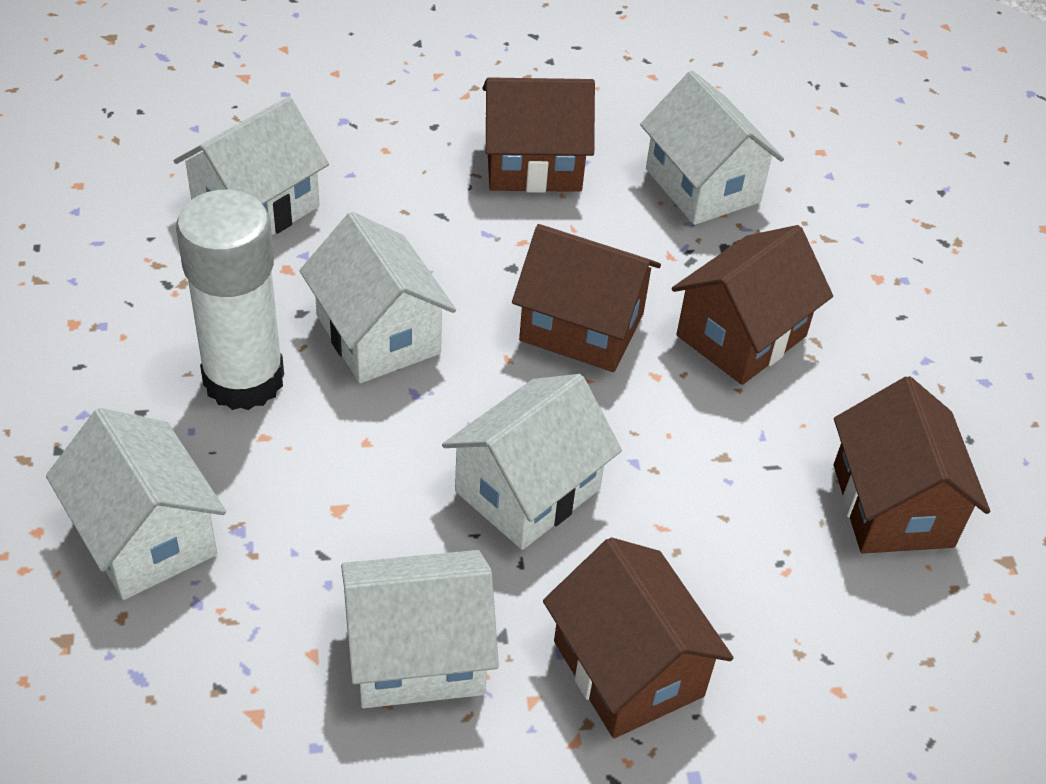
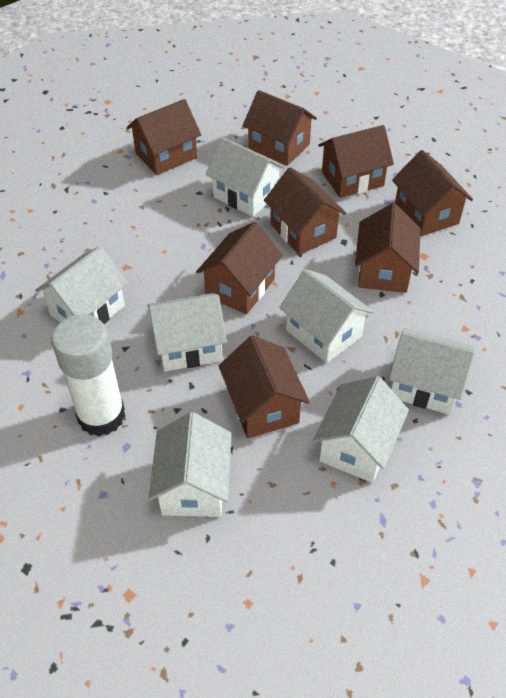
brown house: 5 -> 8
white house: 6 -> 7

